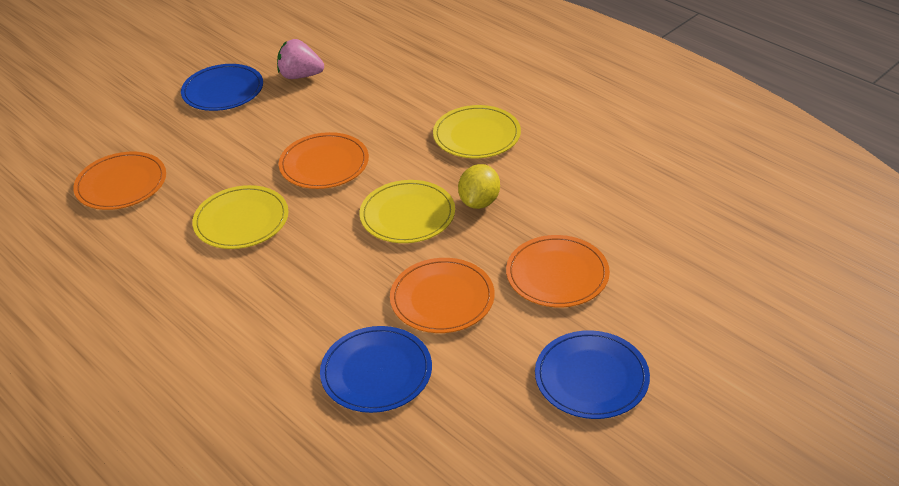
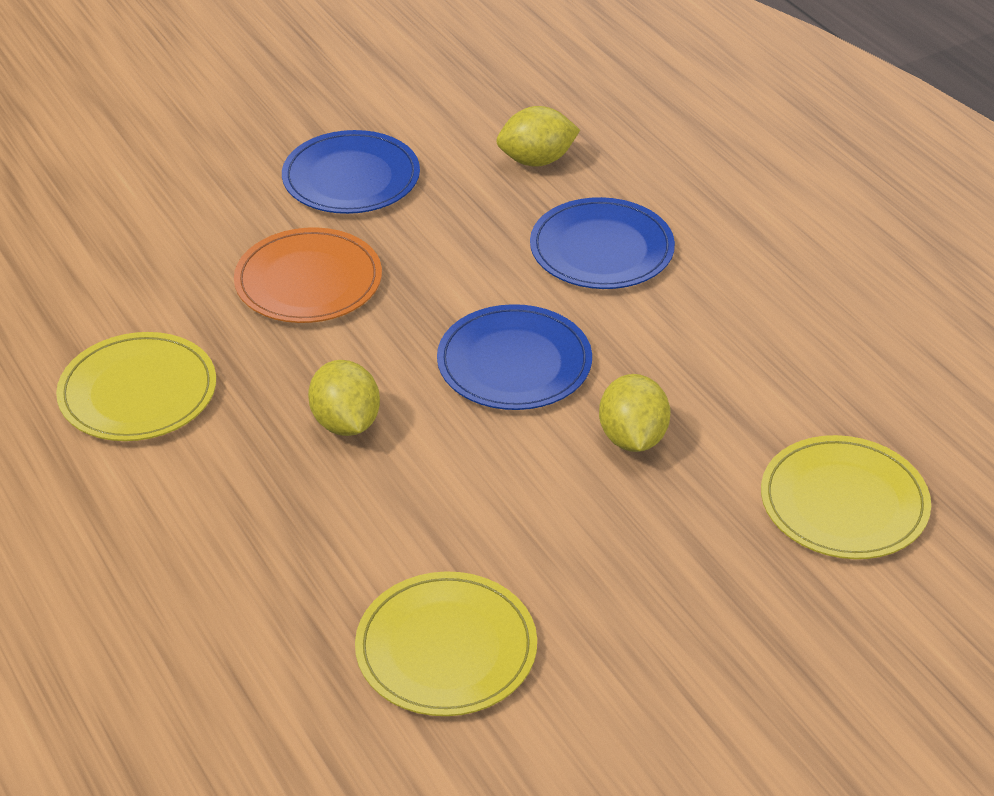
orange plate: 4 -> 1
pink strawberry: 1 -> 0
yellow lemon: 1 -> 3

